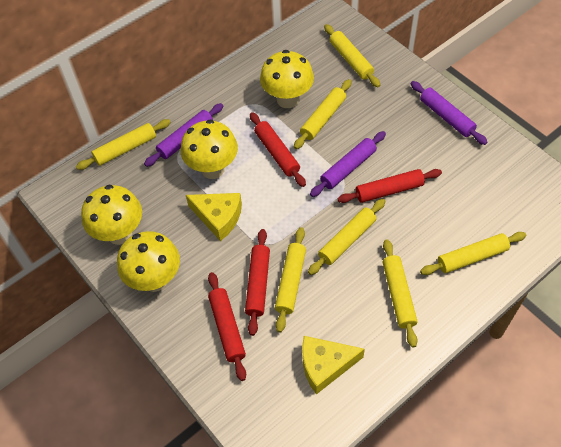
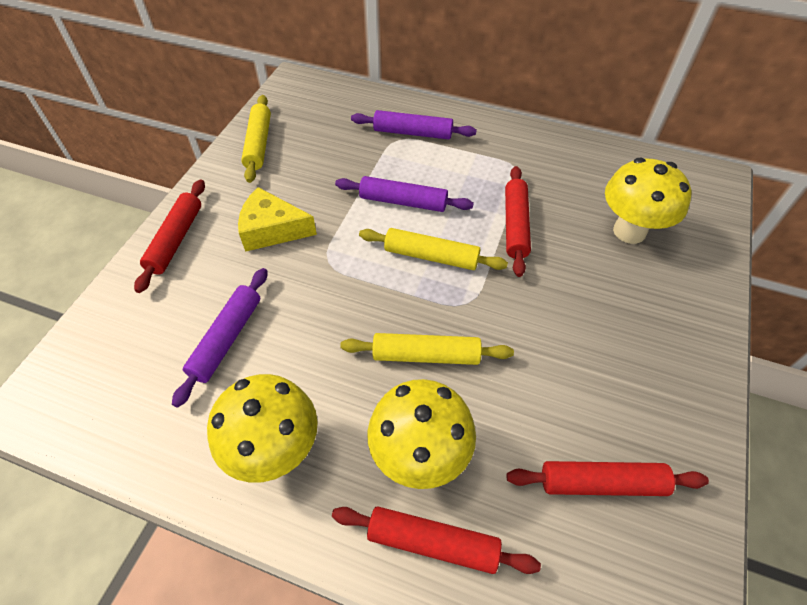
yellow cheese: 2 -> 1
yellow mushroom: 4 -> 3
yellow rolling pin: 7 -> 3

